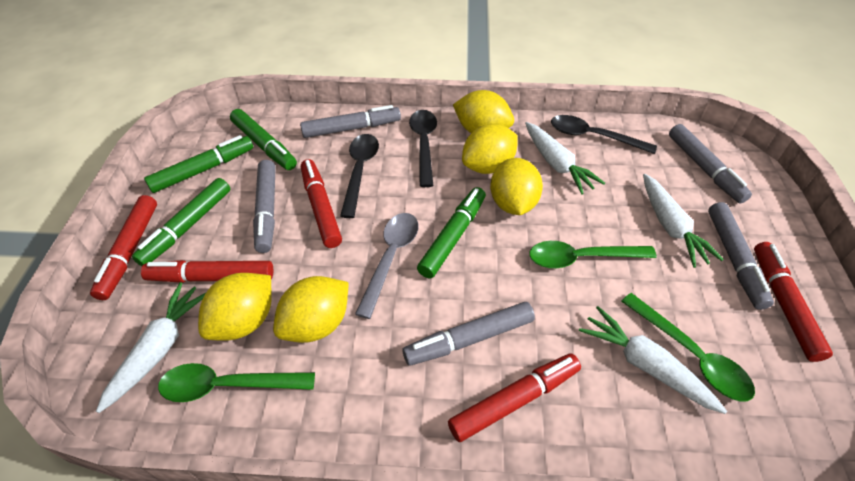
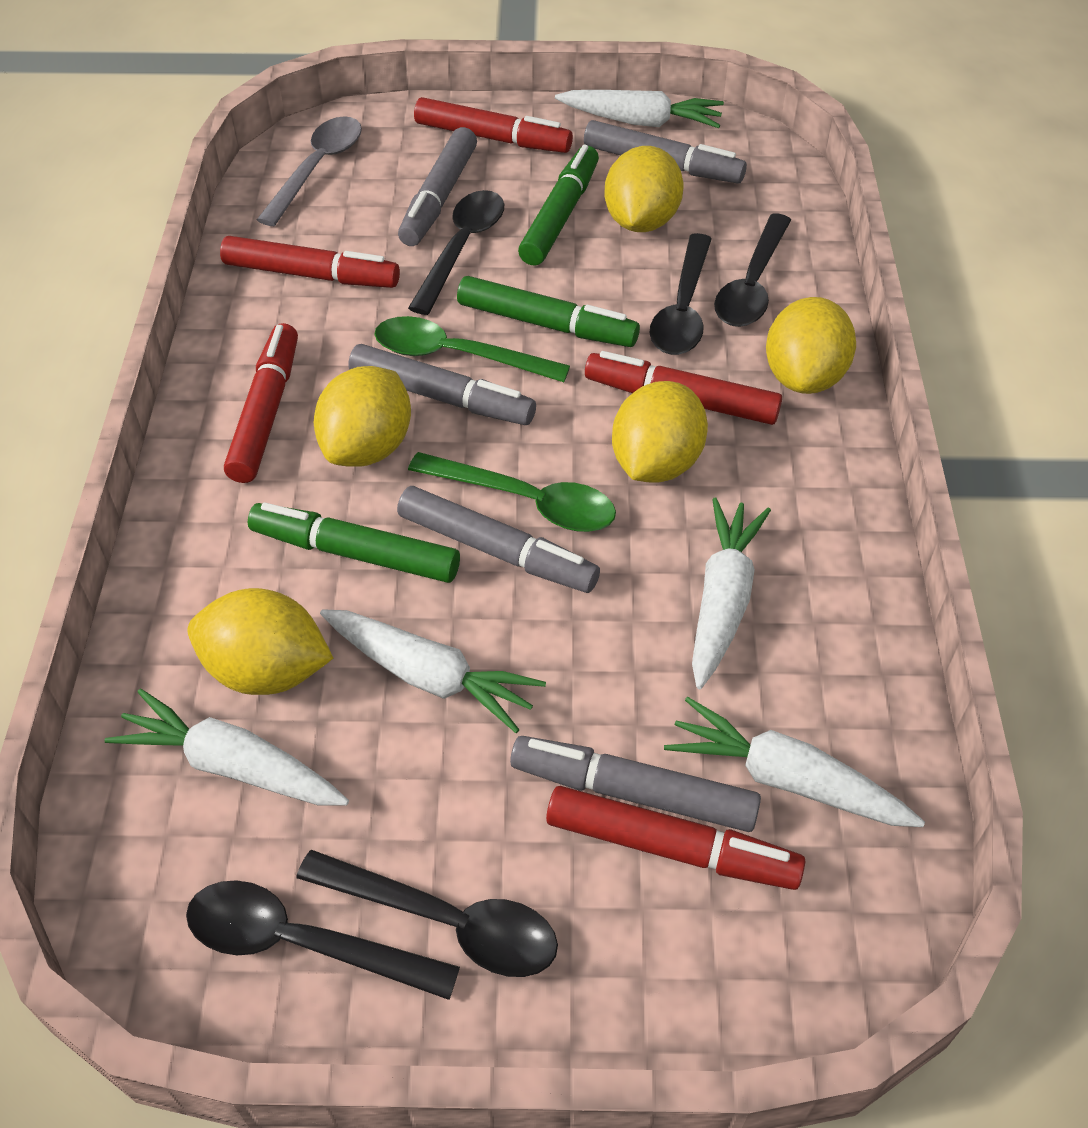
black spoon: 3 -> 5
green marker: 4 -> 3
green spoon: 3 -> 2
white carrot: 4 -> 5

